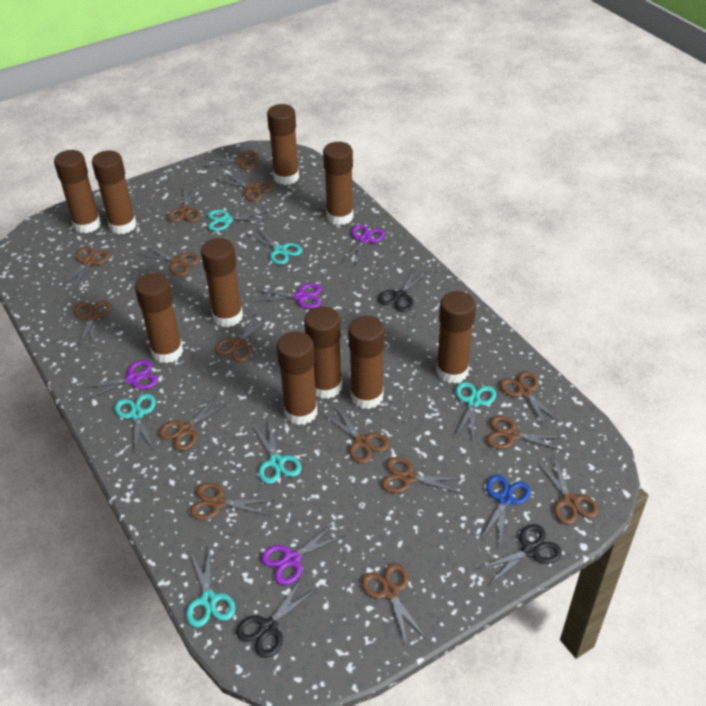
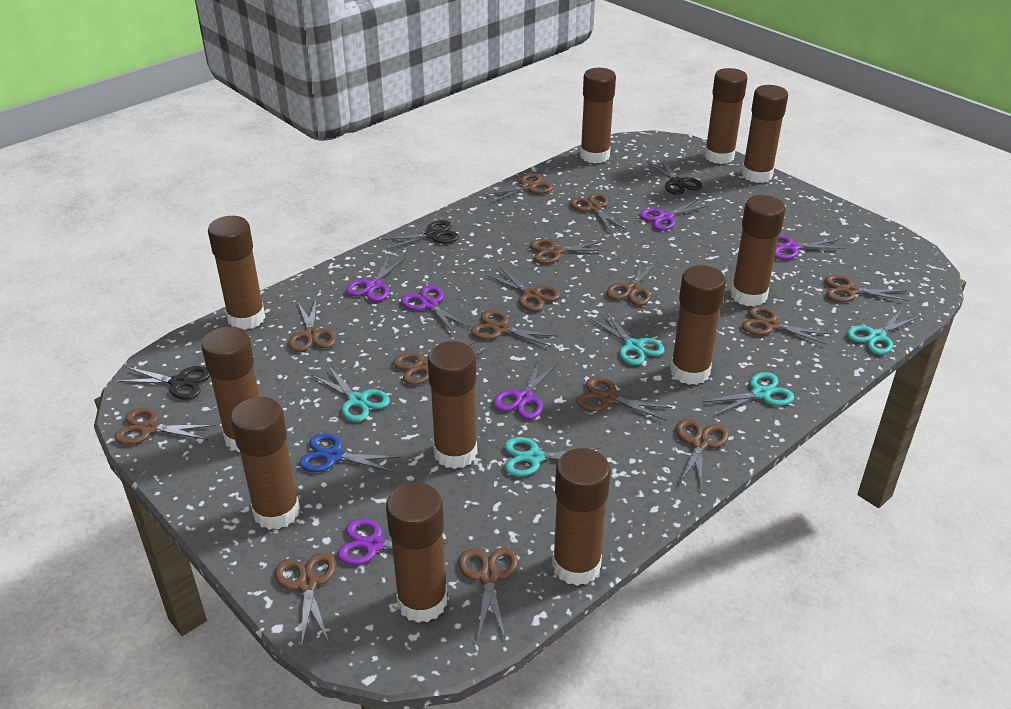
brown glue stick: 10 -> 11
purple scissors: 4 -> 6
turquoise scissors: 6 -> 5

